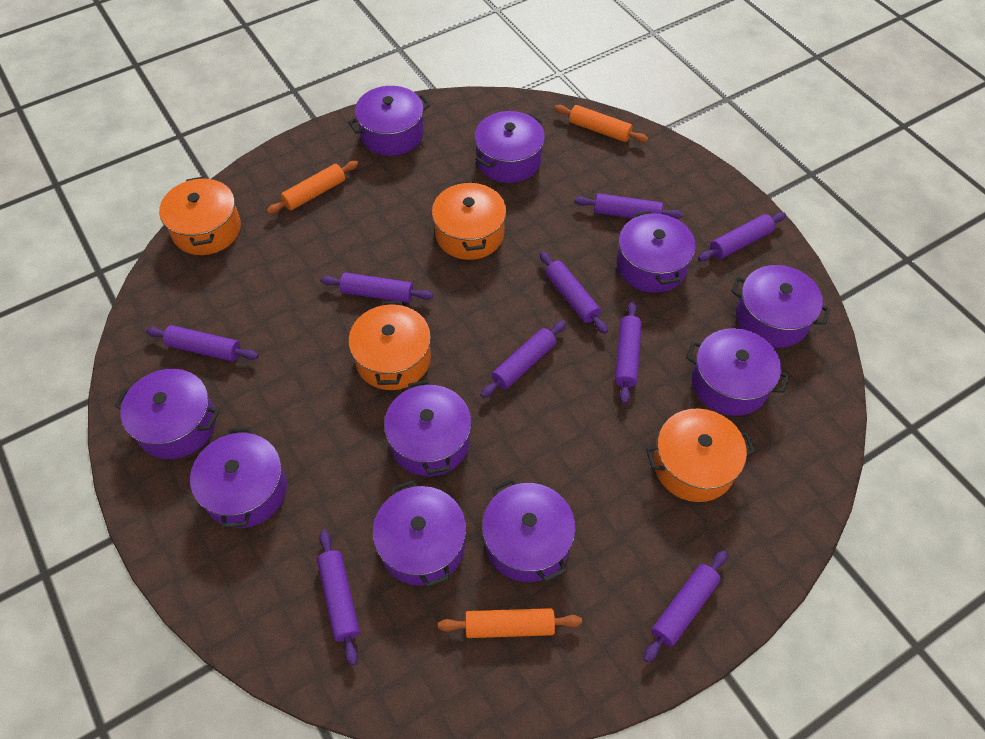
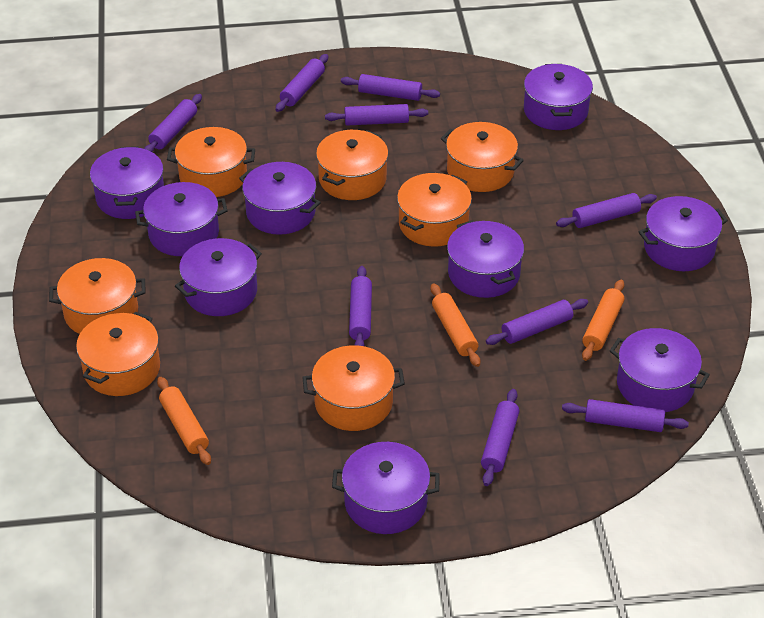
orange pot: 4 -> 7
purple pot: 10 -> 9

